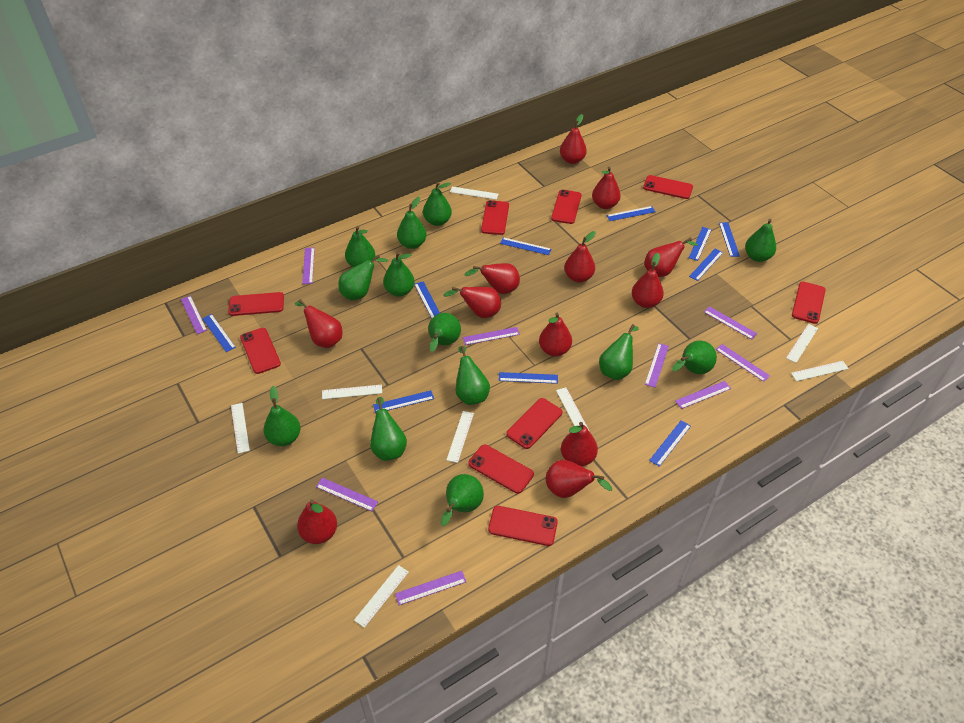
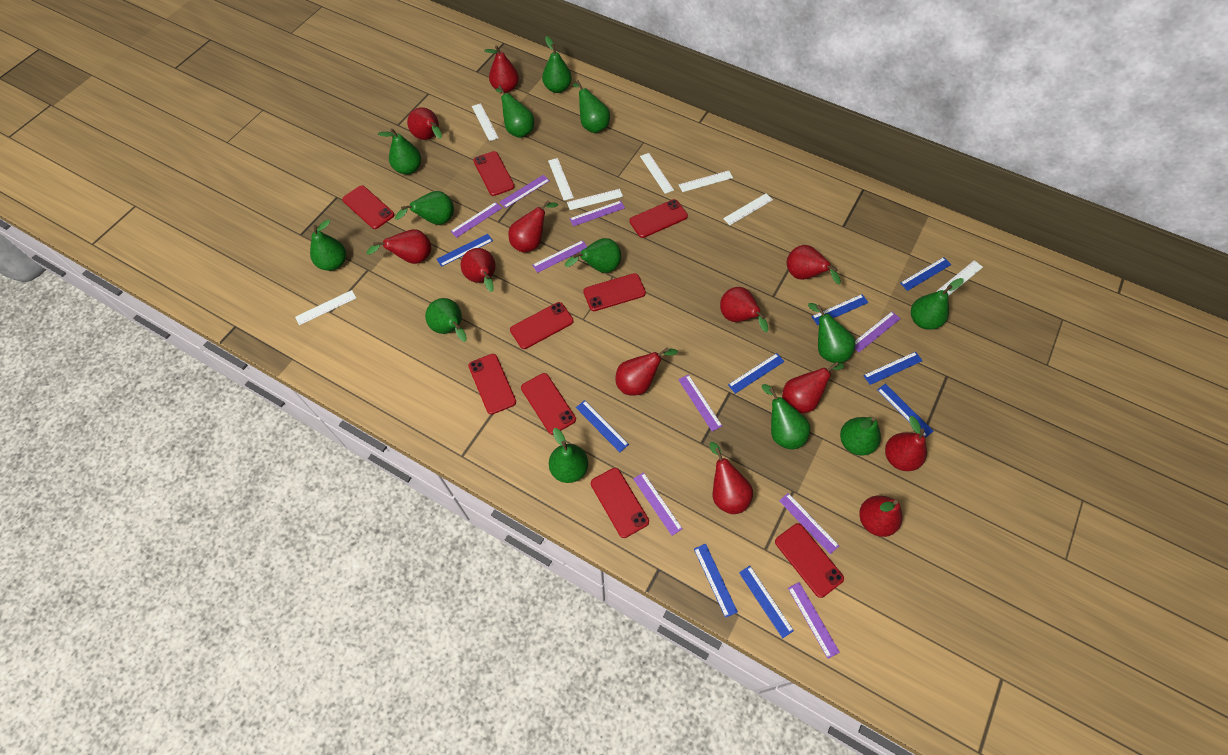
blue ruler: 10 -> 9

